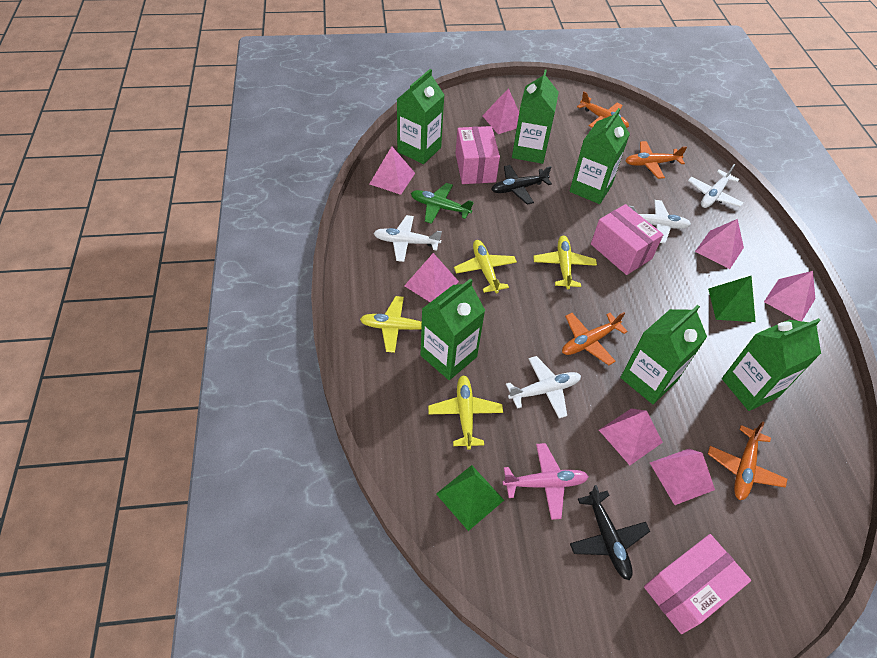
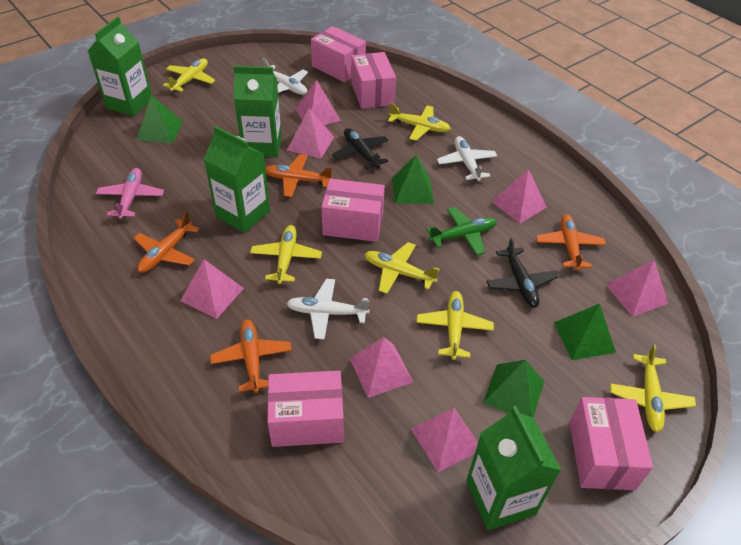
green carton: 6 -> 4
green pyramid: 2 -> 4
pink box: 3 -> 5
white plane: 4 -> 3
yellow plane: 4 -> 6

